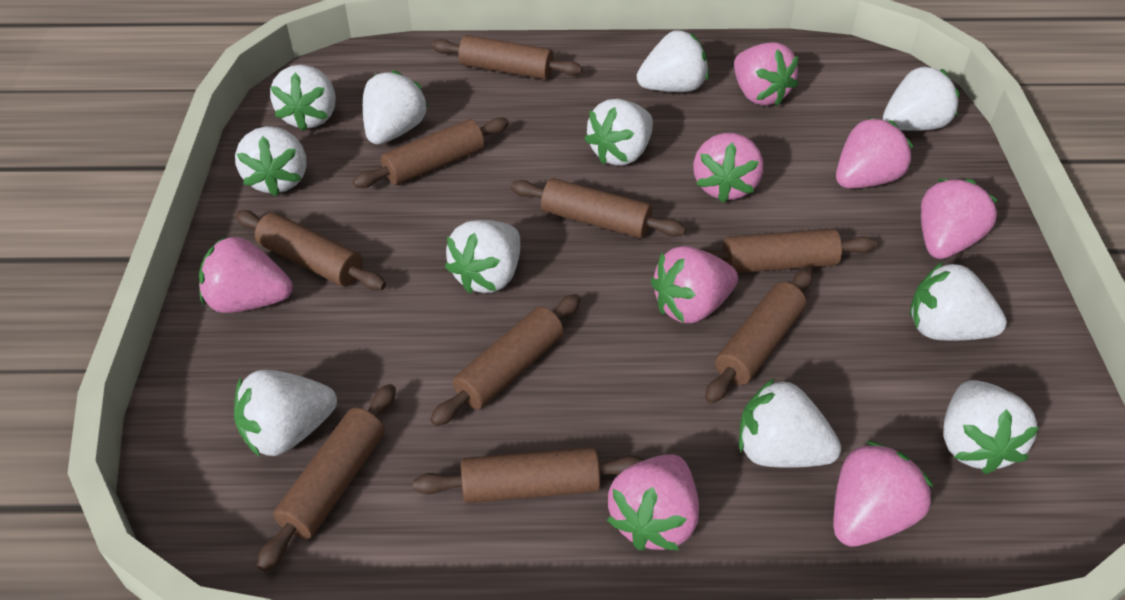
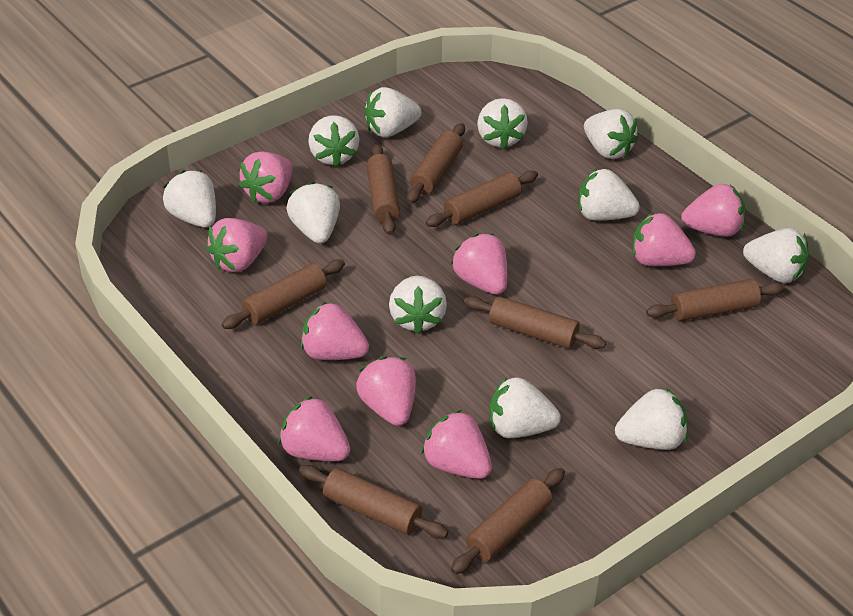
brown rolling pin: 9 -> 8
pink strawberry: 8 -> 9

